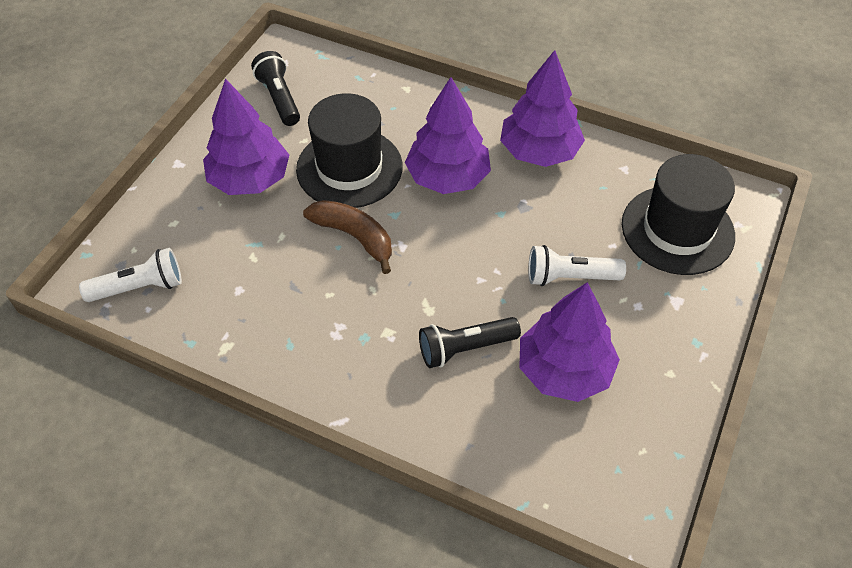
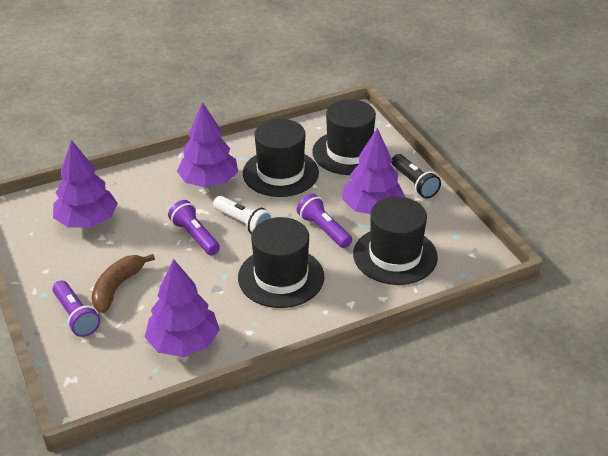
black flashlight: 2 -> 1
black hat: 2 -> 4
purple flashlight: 0 -> 3
white flashlight: 2 -> 1

